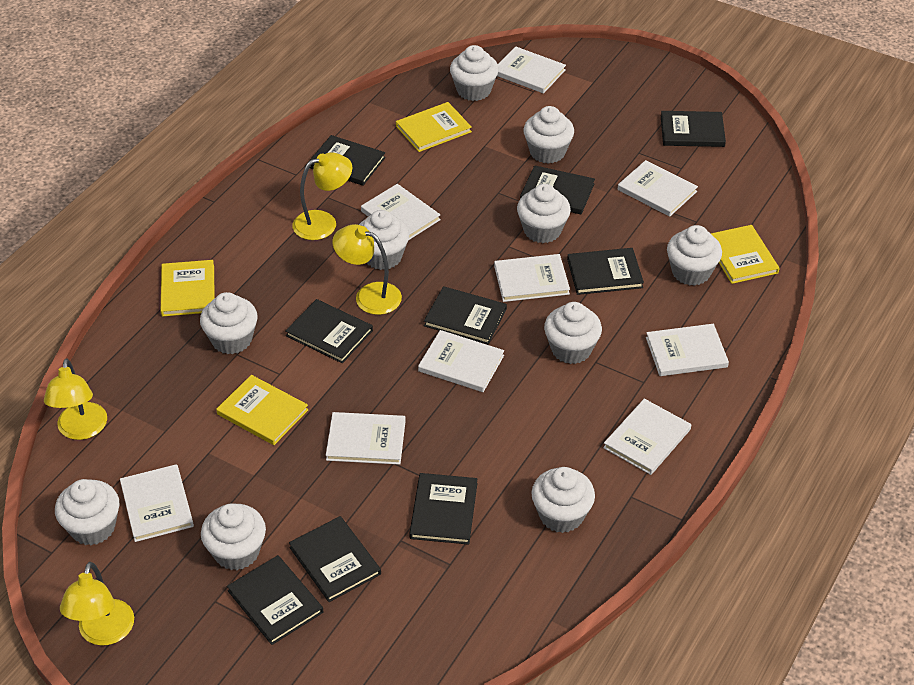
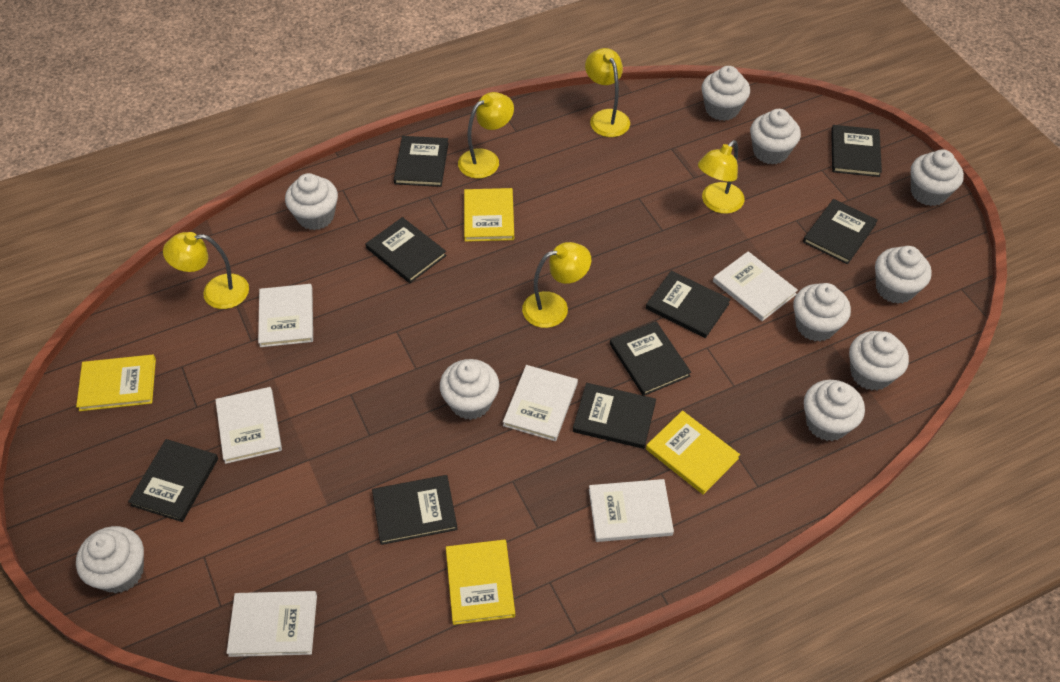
white book: 9 -> 6
yellow lamp: 4 -> 5

